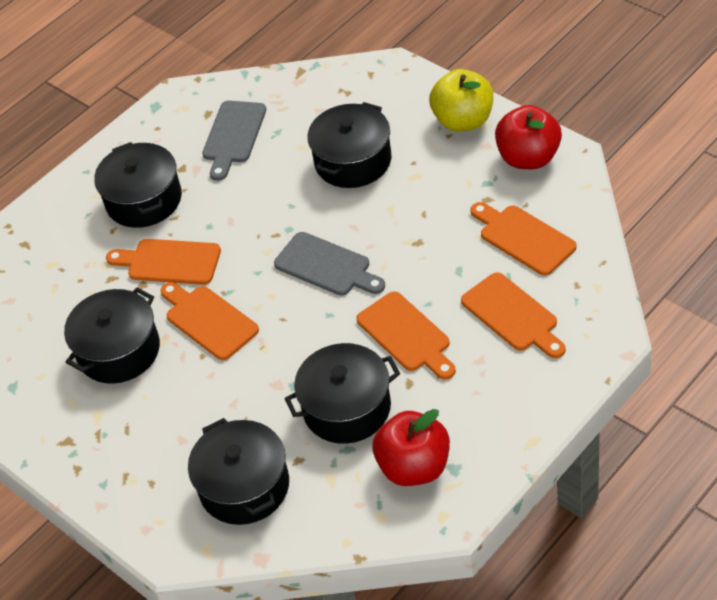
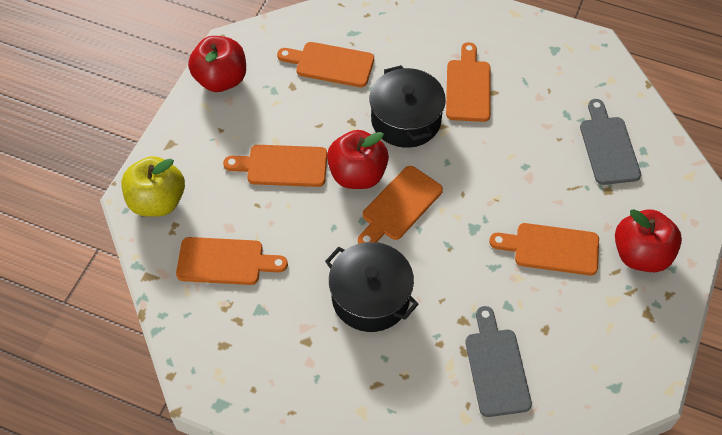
black pot: 5 -> 2
orange cutting board: 5 -> 6
red apple: 2 -> 3

